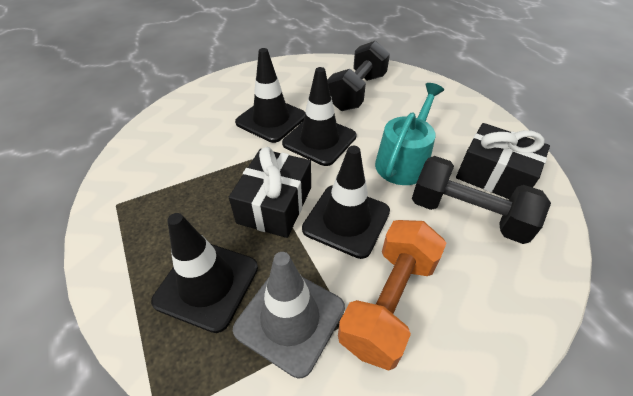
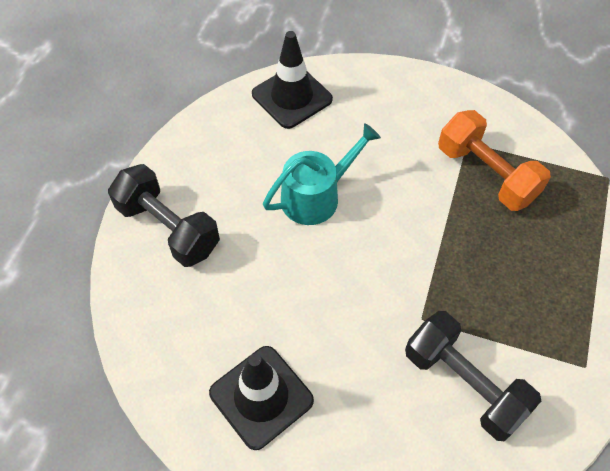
black gift: 2 -> 0
black traffic cone: 4 -> 2
grey traffic cone: 1 -> 0

